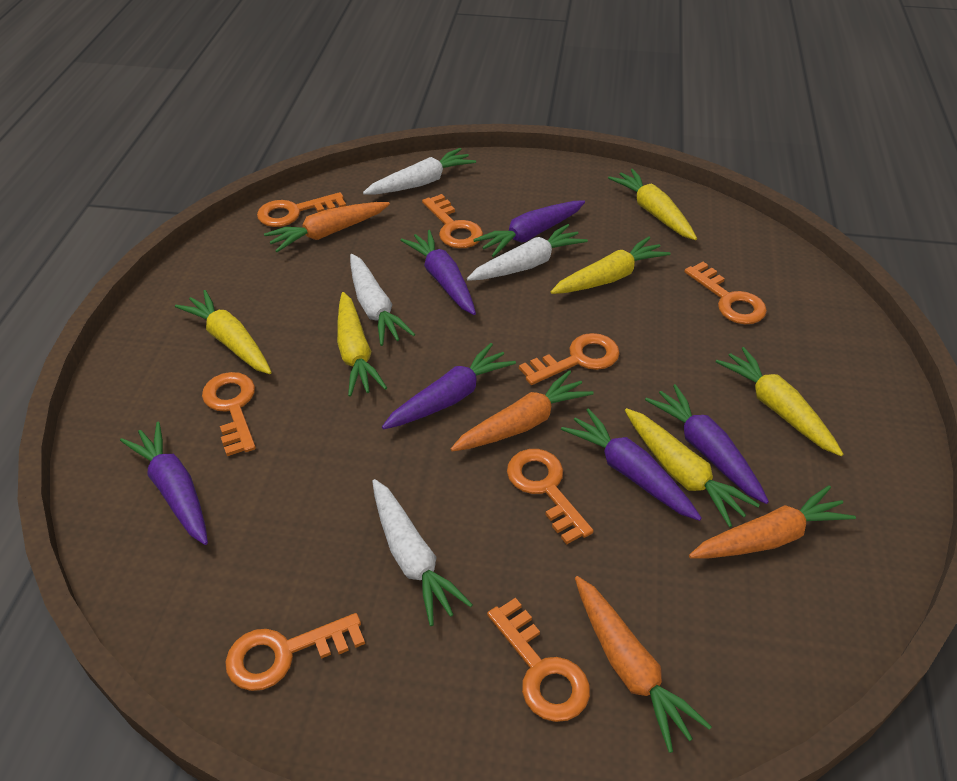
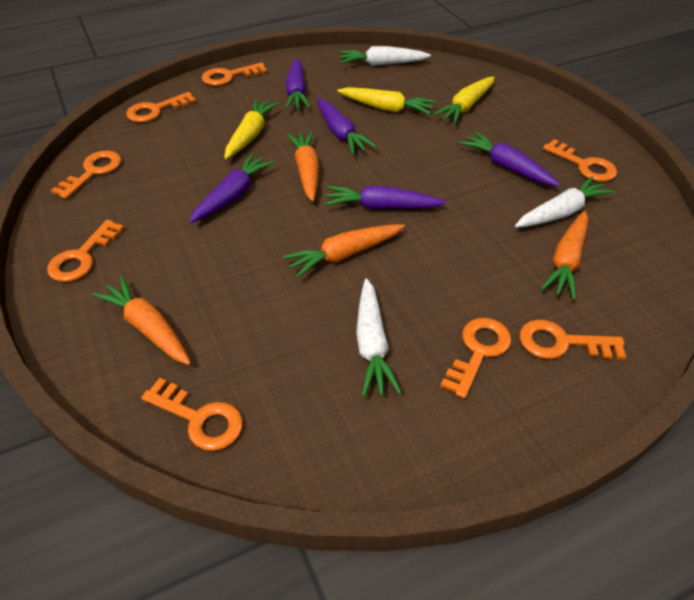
purple carrot: 6 -> 5
white carrot: 4 -> 3
yellow carrot: 6 -> 3

